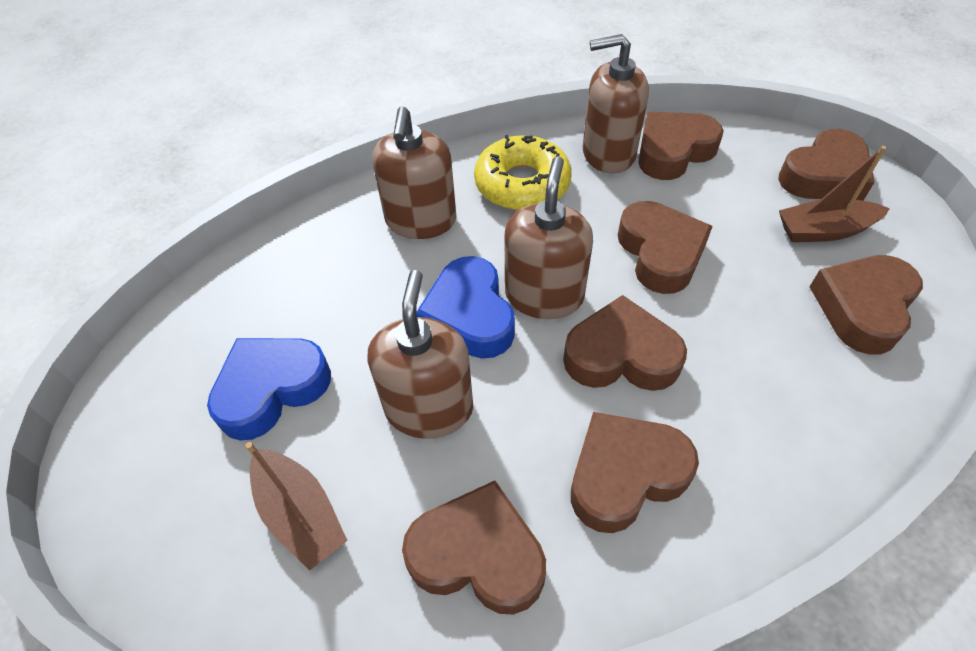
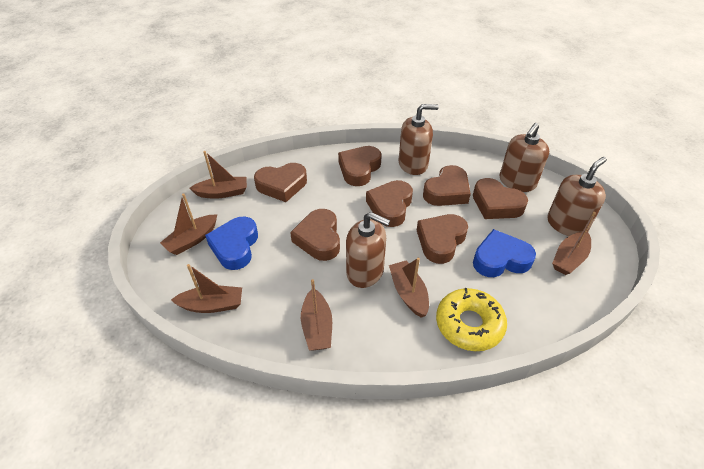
brown boat: 2 -> 6

